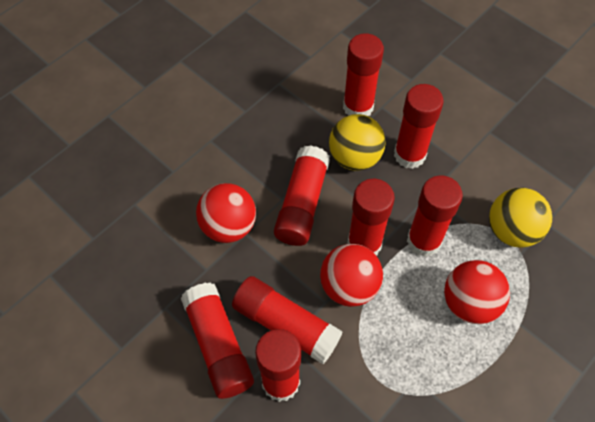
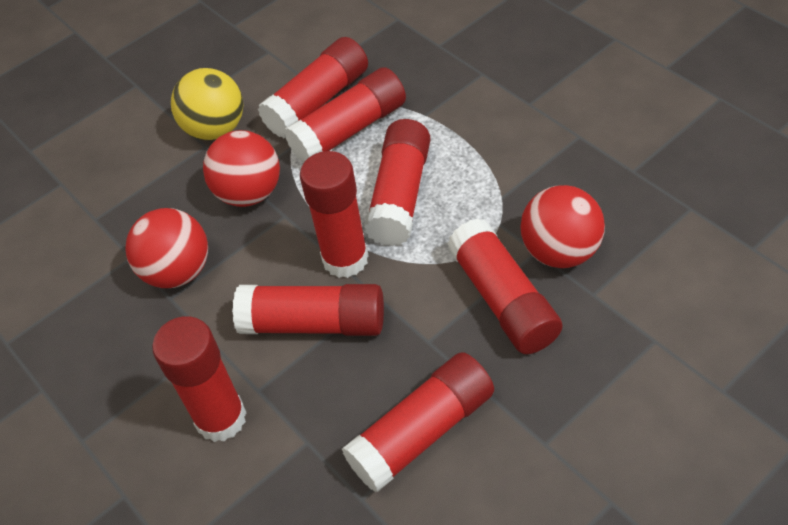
yellow ball: 2 -> 1

